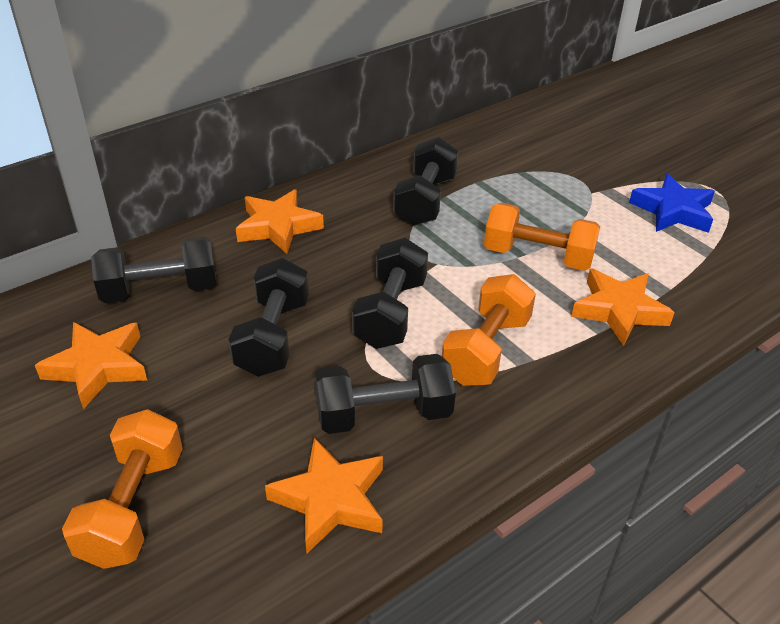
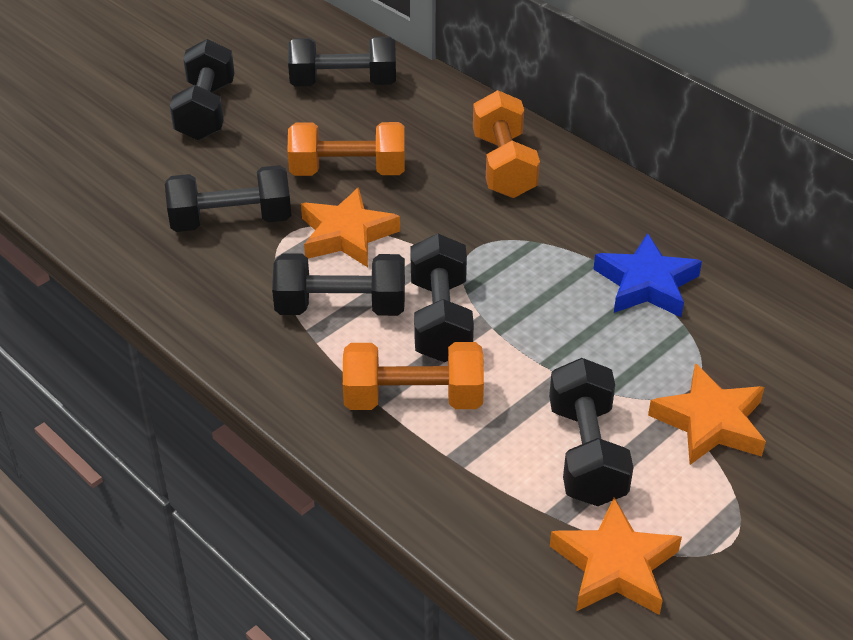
black dumbbell: 5 -> 6
orange star: 4 -> 3

